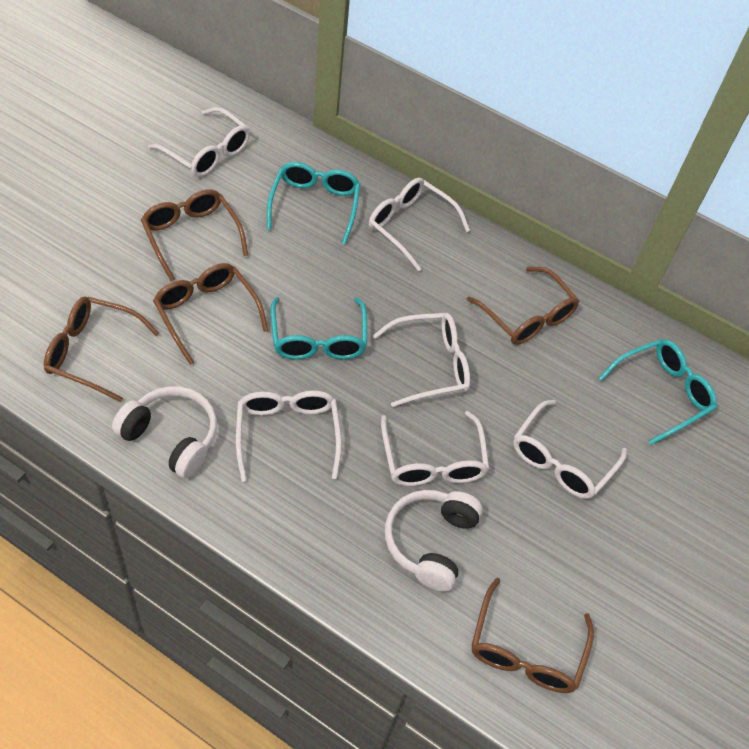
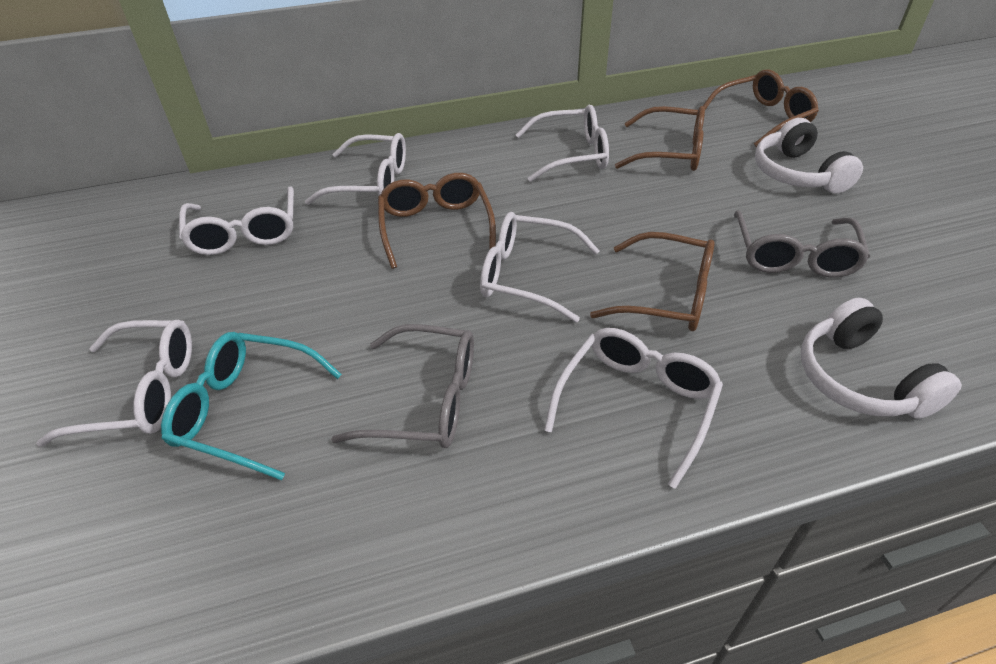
brown glasses: 5 -> 4
grey glasses: 0 -> 2
turquoise glasses: 3 -> 1

